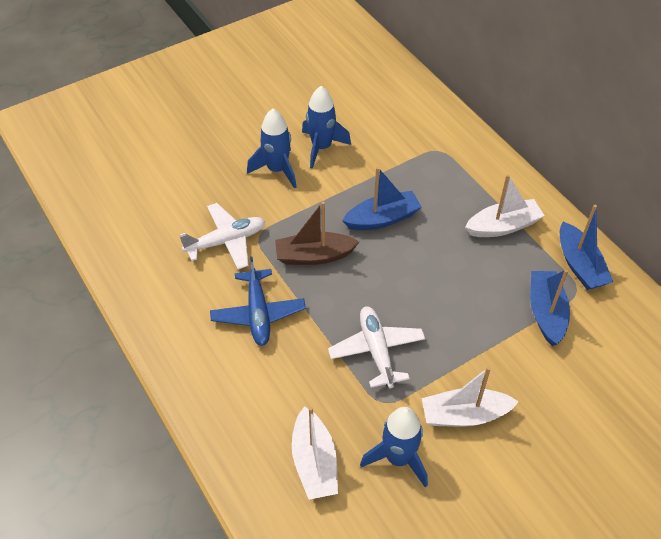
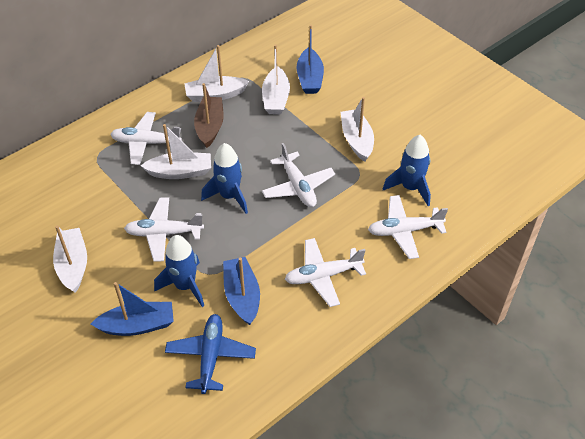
white boat: 3 -> 5
white plane: 2 -> 5

